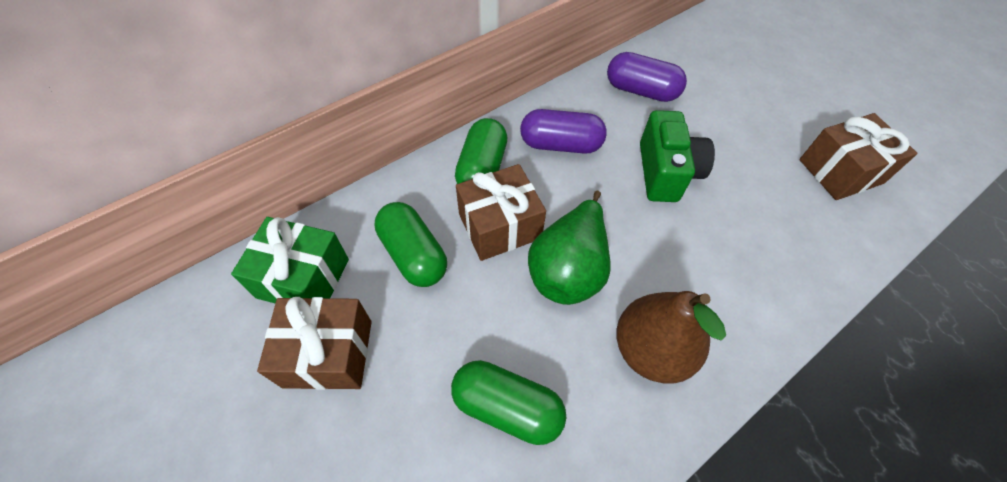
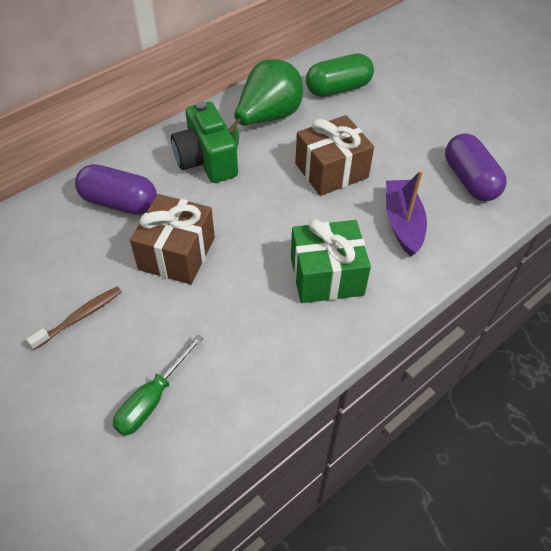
brown gift: 3 -> 2
brown pear: 1 -> 0
brown toothbrush: 0 -> 1
green capsule: 3 -> 1
green screwdriver: 0 -> 1
purple boat: 0 -> 1

